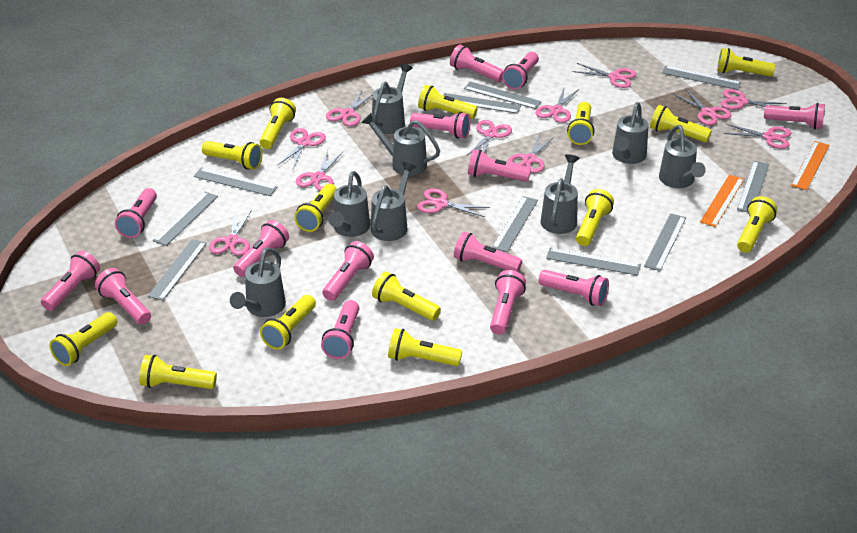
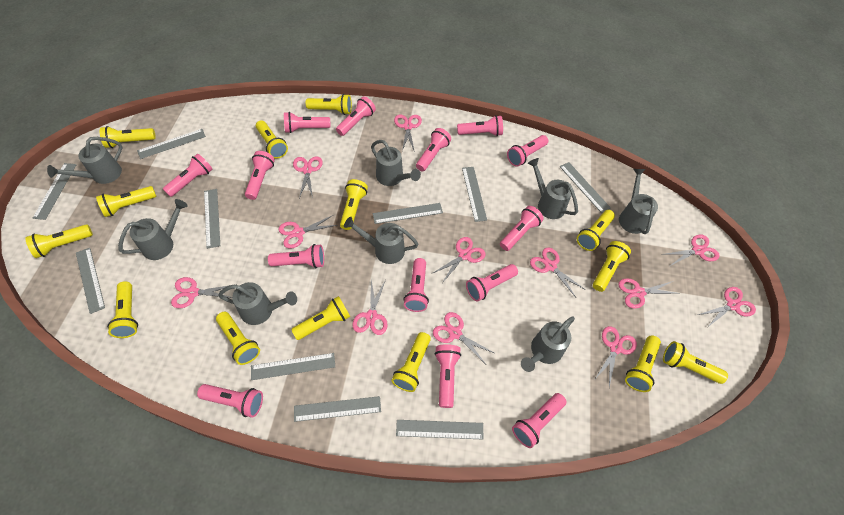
orange ruler: 2 -> 0

